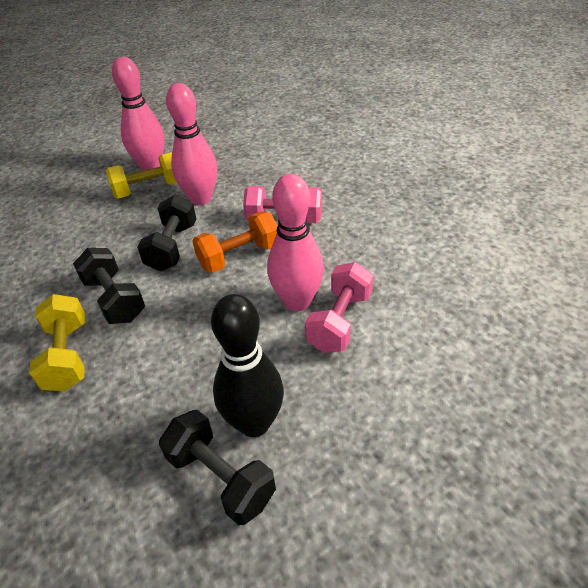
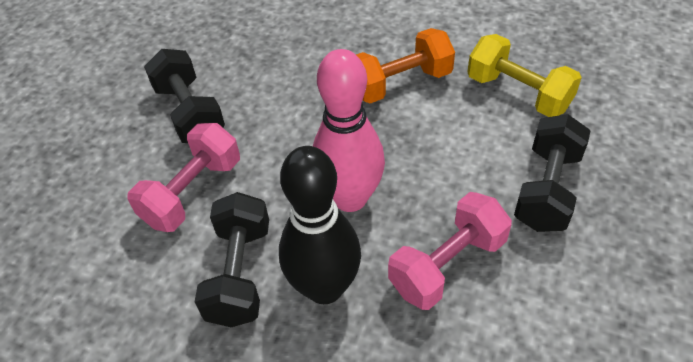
pink bowling pin: 3 -> 1
yellow dumbbell: 2 -> 1

